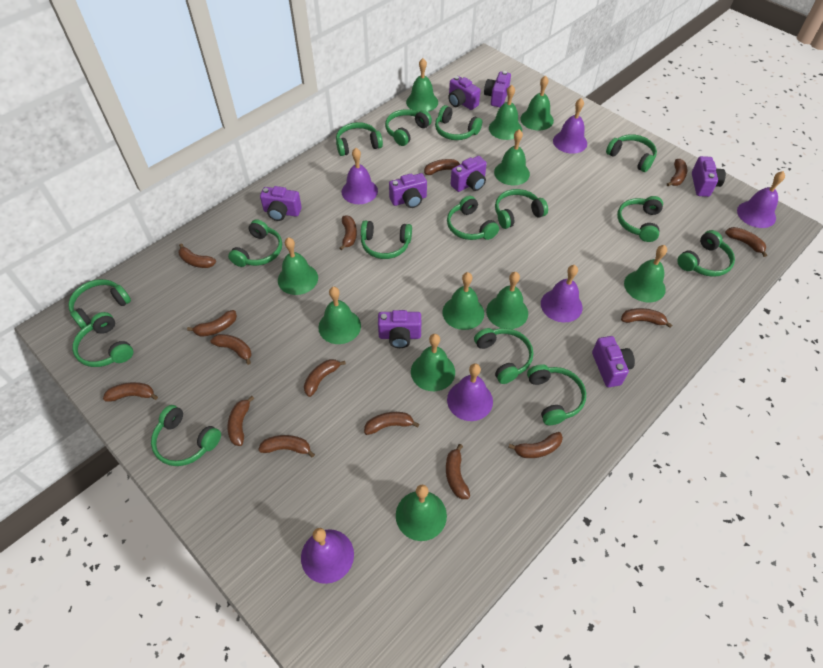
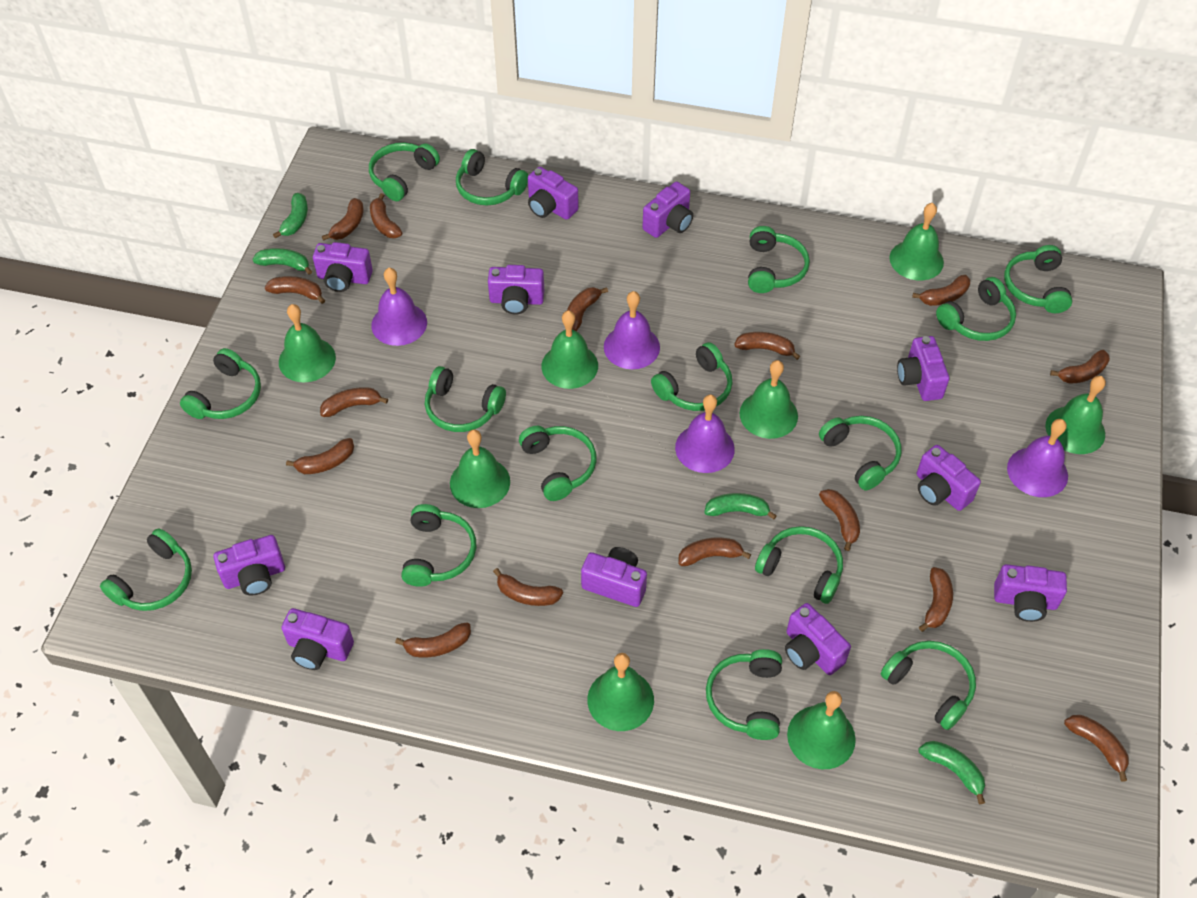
green banana: 0 -> 4
green bell: 11 -> 8
purple bell: 6 -> 4
purple camera: 8 -> 11

